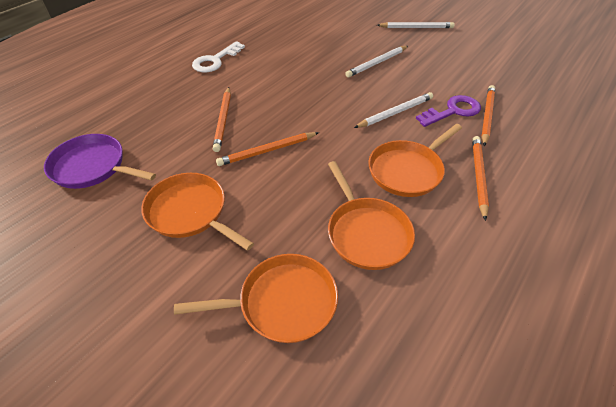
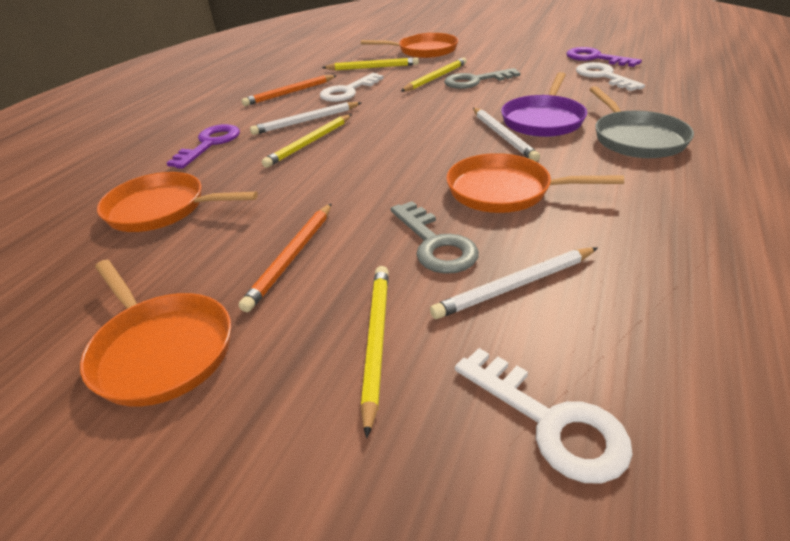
grey key: 0 -> 2
grey pan: 0 -> 1
orange pencil: 4 -> 2
purple key: 1 -> 2
white key: 1 -> 3
yellow pencil: 0 -> 4

